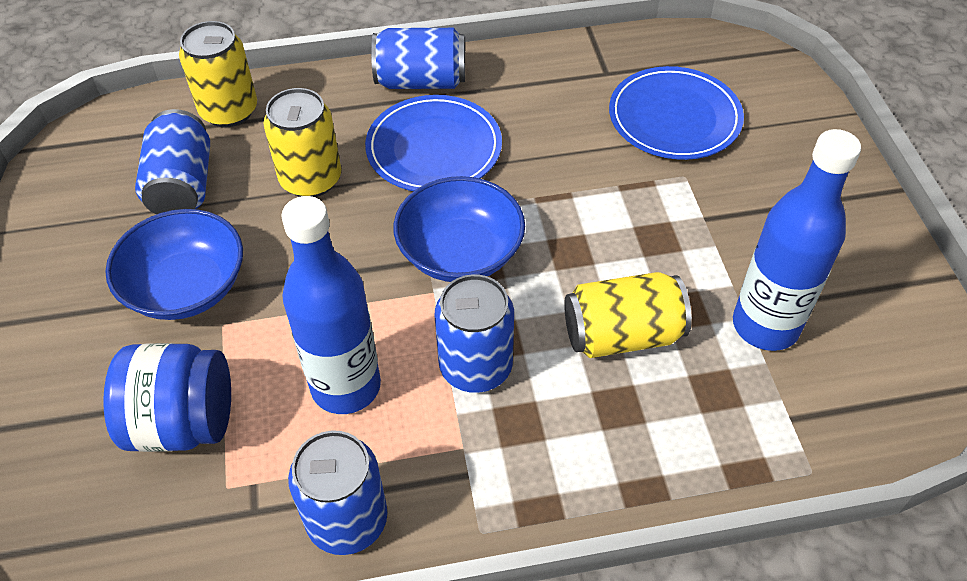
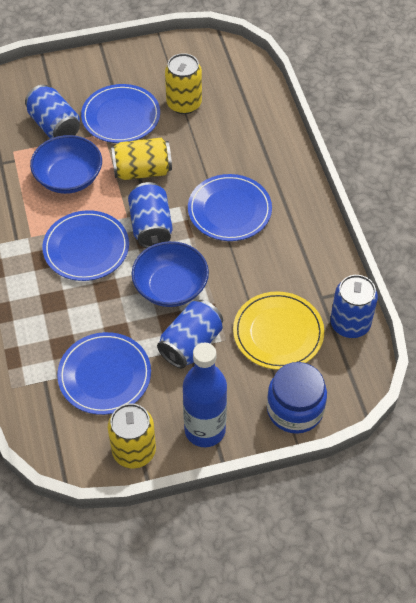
blue bottle: 2 -> 1
blue plate: 2 -> 4
yellow plate: 0 -> 1

